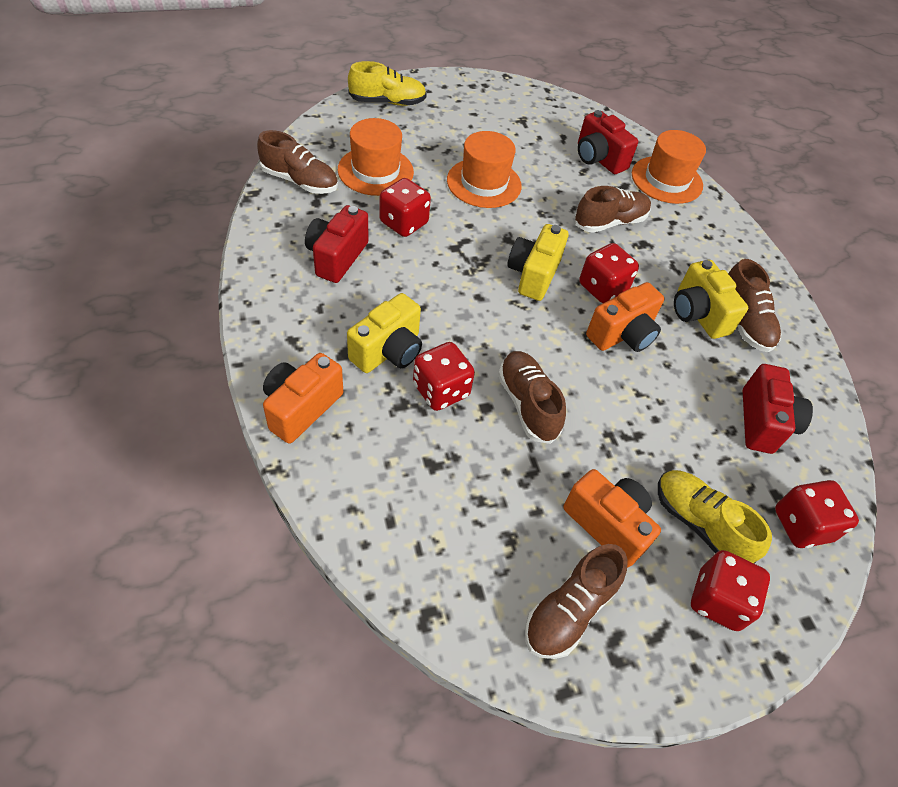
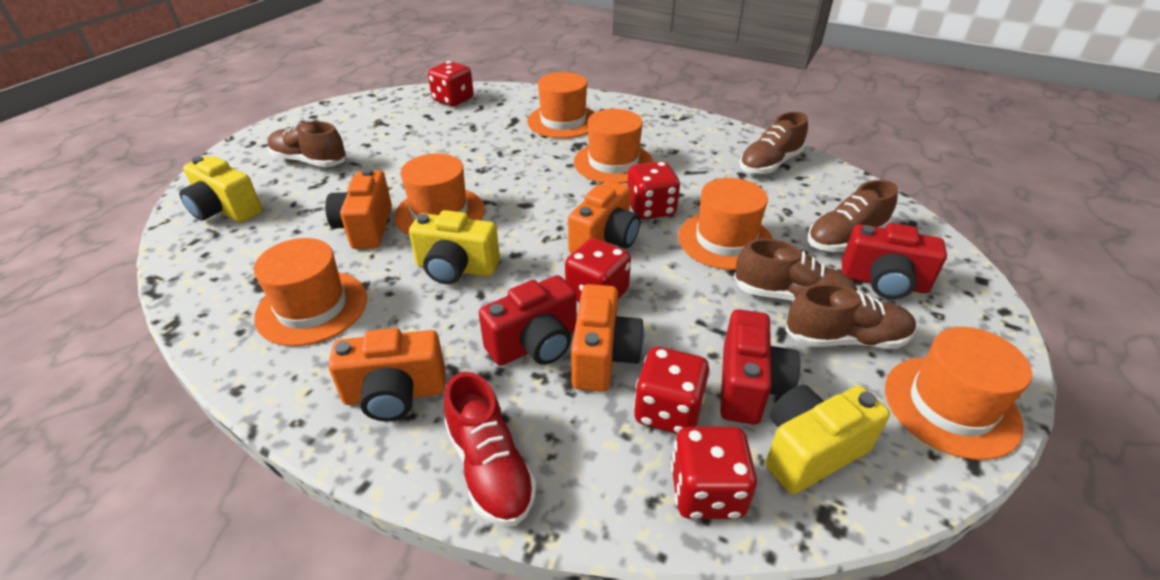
orange camera: 3 -> 4
orange hat: 3 -> 6
red shoe: 0 -> 1
yellow shoe: 2 -> 0

